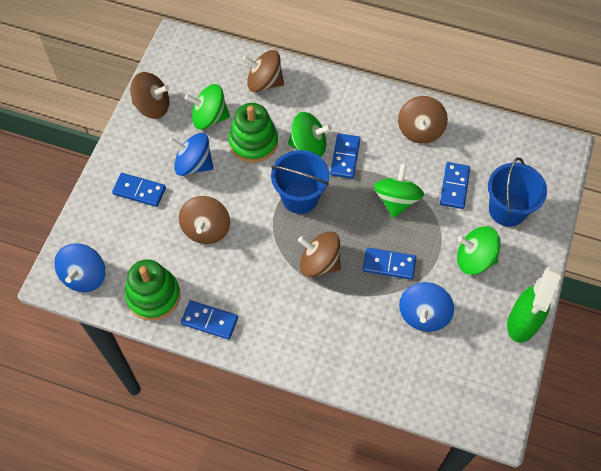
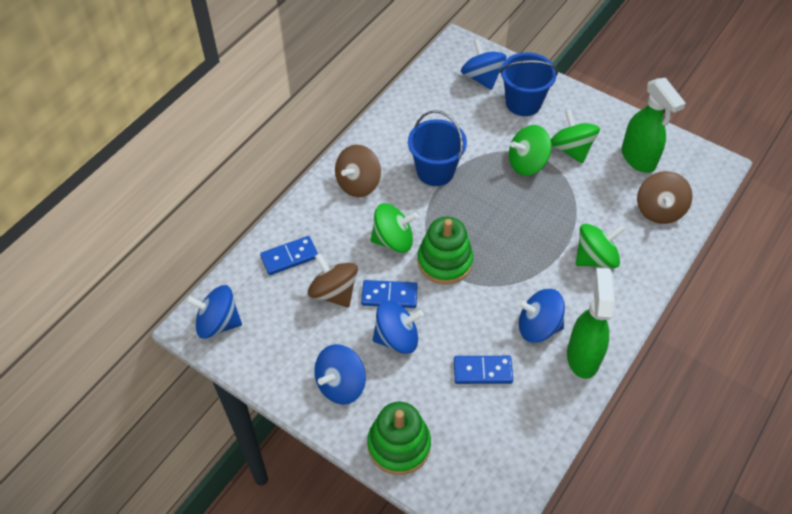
blue domino: 5 -> 3
blue spinning top: 3 -> 5
brown spinning top: 5 -> 3
green spray bottle: 1 -> 2

